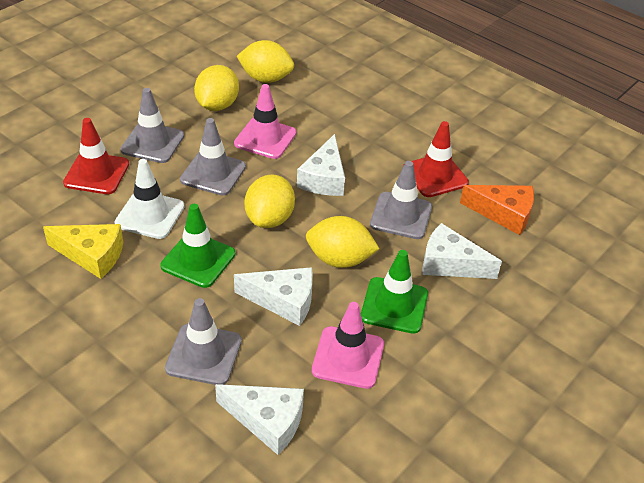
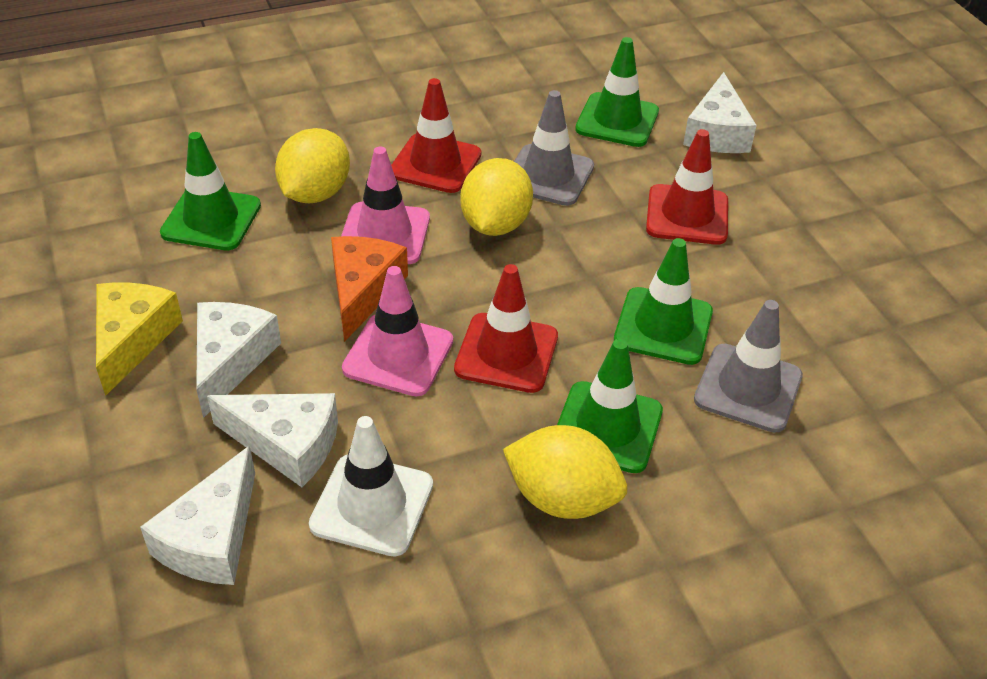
green traffic cone: 2 -> 4
grey traffic cone: 4 -> 2
red traffic cone: 2 -> 3
yellow lemon: 4 -> 3

